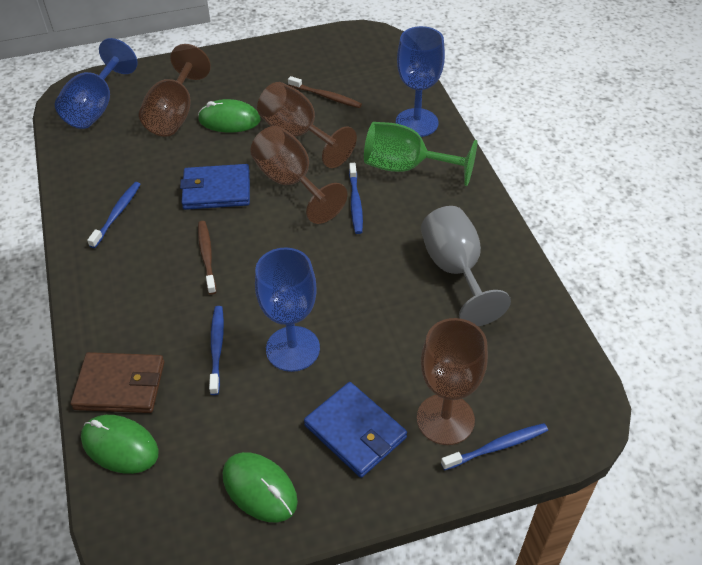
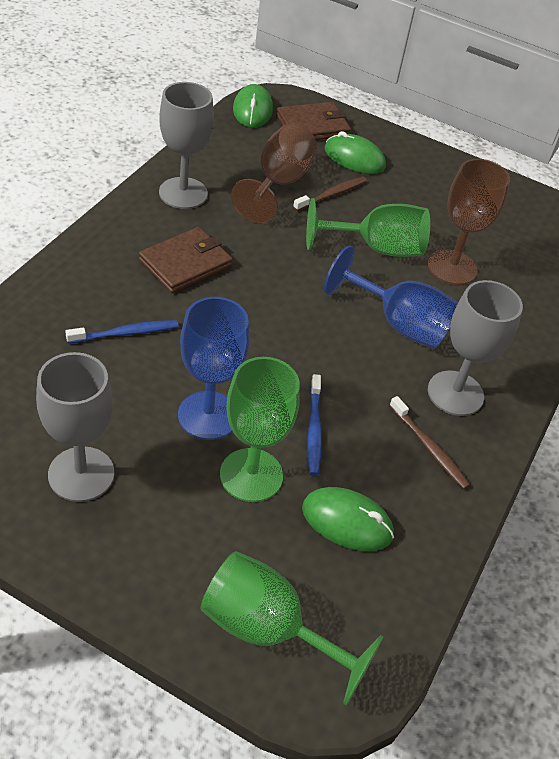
blue goblet: 3 -> 2
blue toothbrush: 4 -> 2
blue wallet: 2 -> 0
brown goblet: 4 -> 2
brown wallet: 1 -> 2
green goblet: 1 -> 3
grey goblet: 1 -> 3

